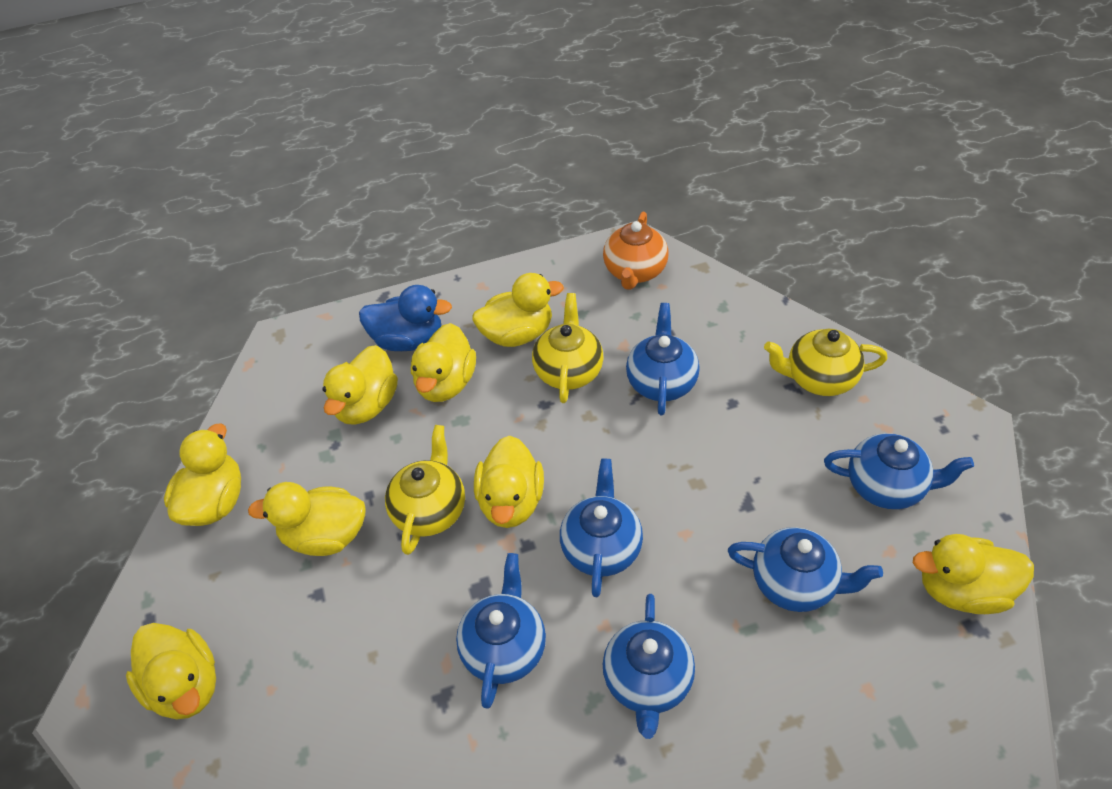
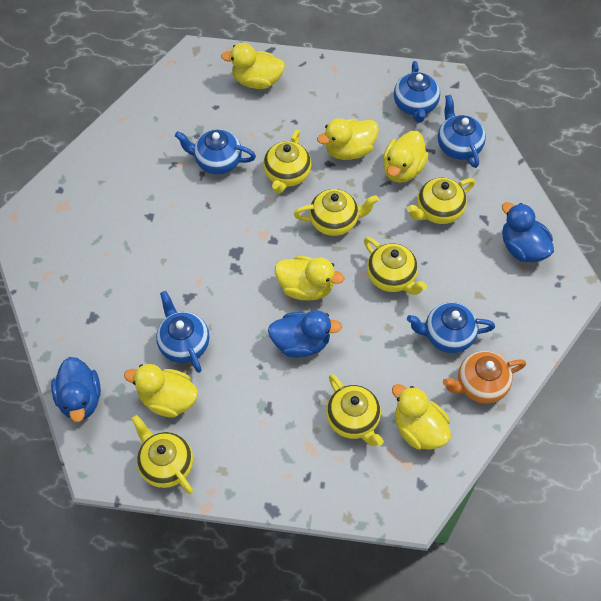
blue duck: 1 -> 3
blue teapot: 6 -> 5
yellow duck: 8 -> 6
yellow teapot: 3 -> 6

